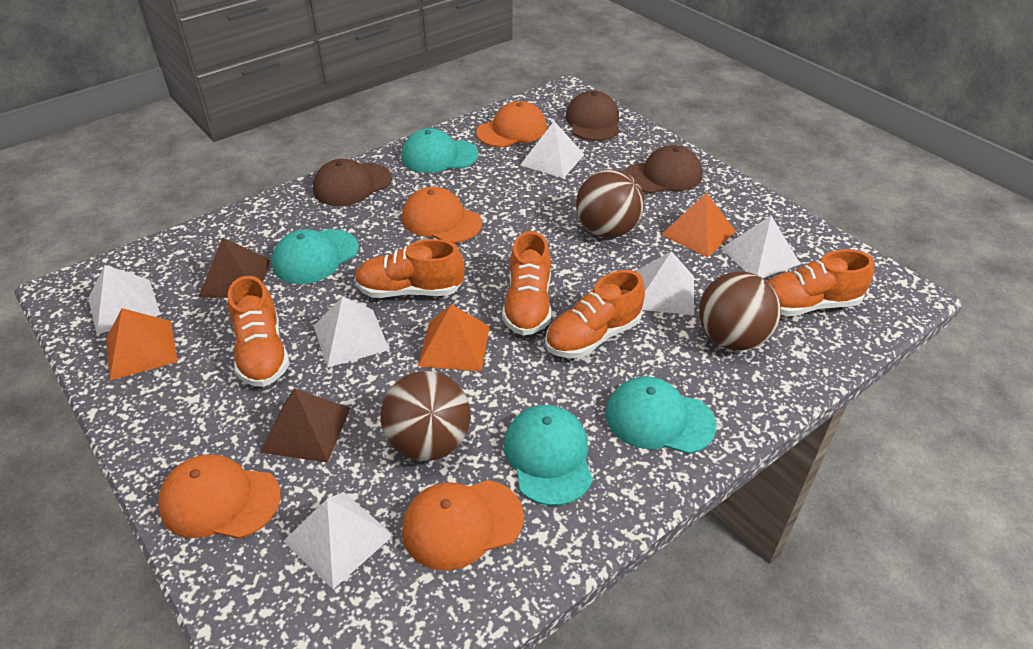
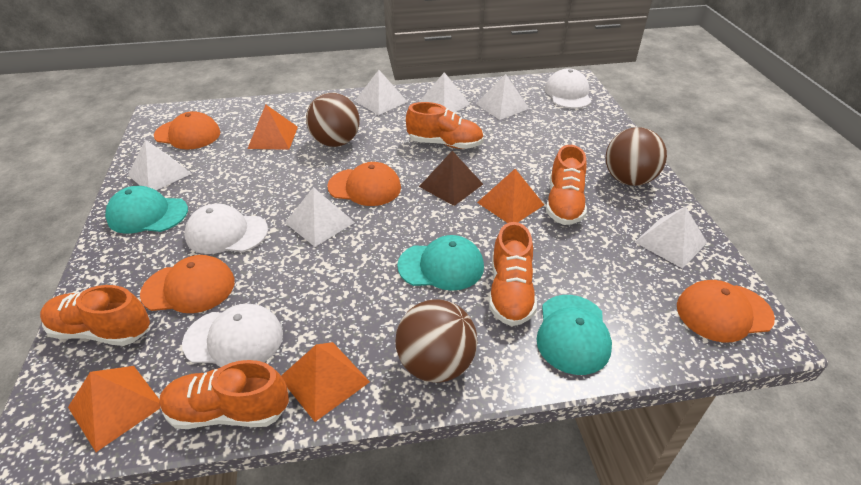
brown cap: 3 -> 0
brown pyramid: 2 -> 1
orange pyramid: 3 -> 4
turquoise cap: 4 -> 3
white cap: 0 -> 3

